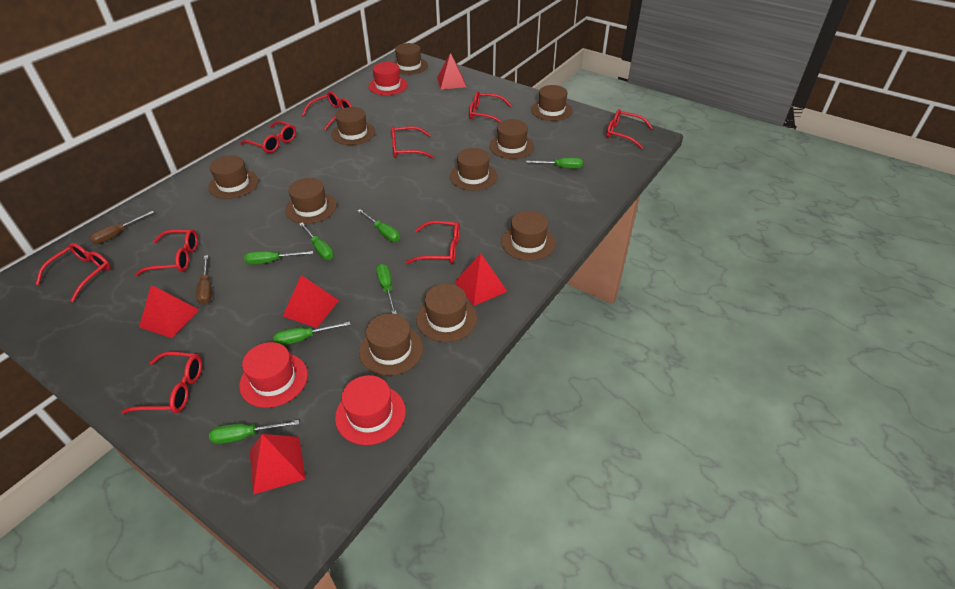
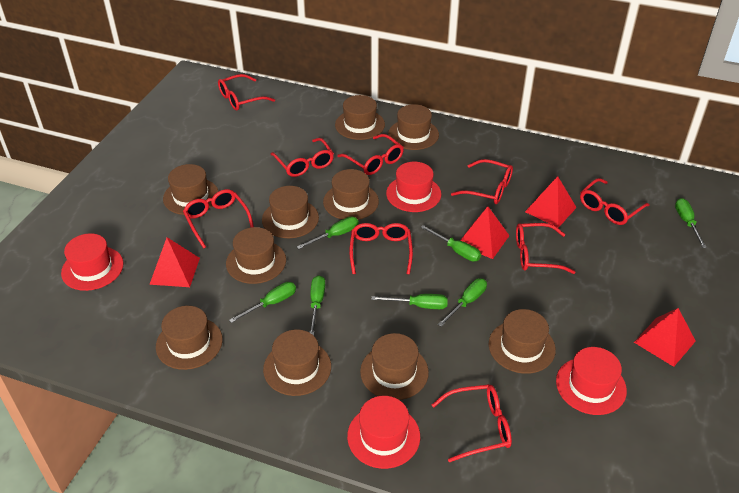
brown screwdriver: 2 -> 0
red hat: 3 -> 4
red pyramid: 5 -> 4

